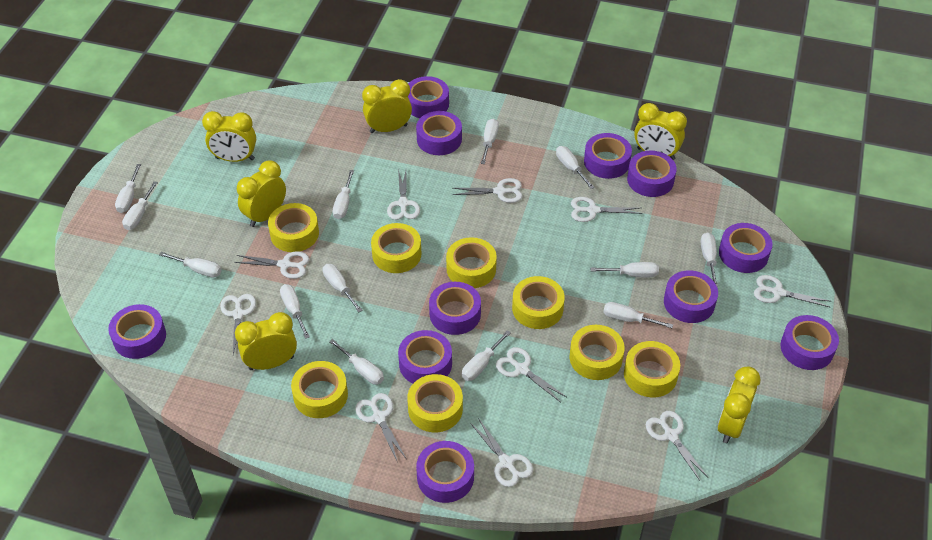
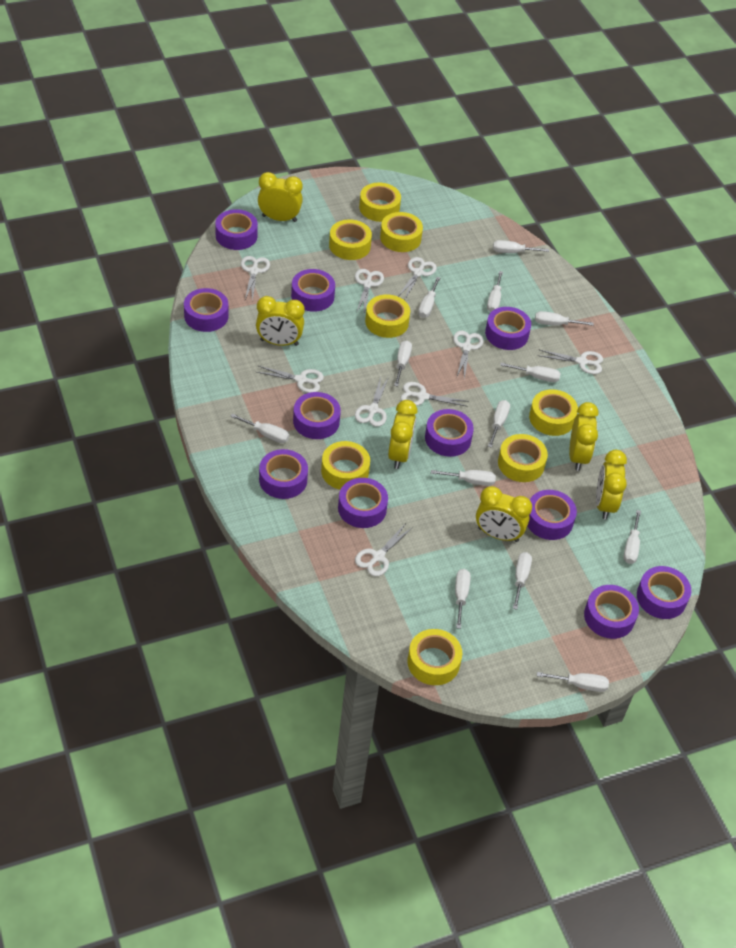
white scissors: 10 -> 9

